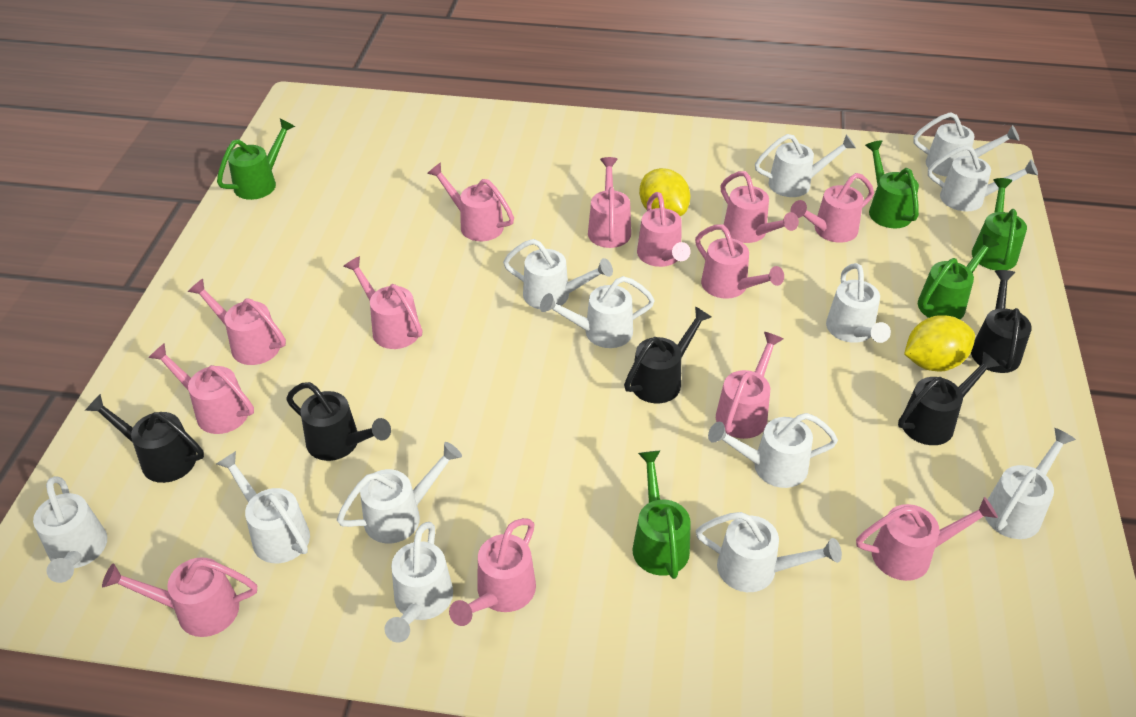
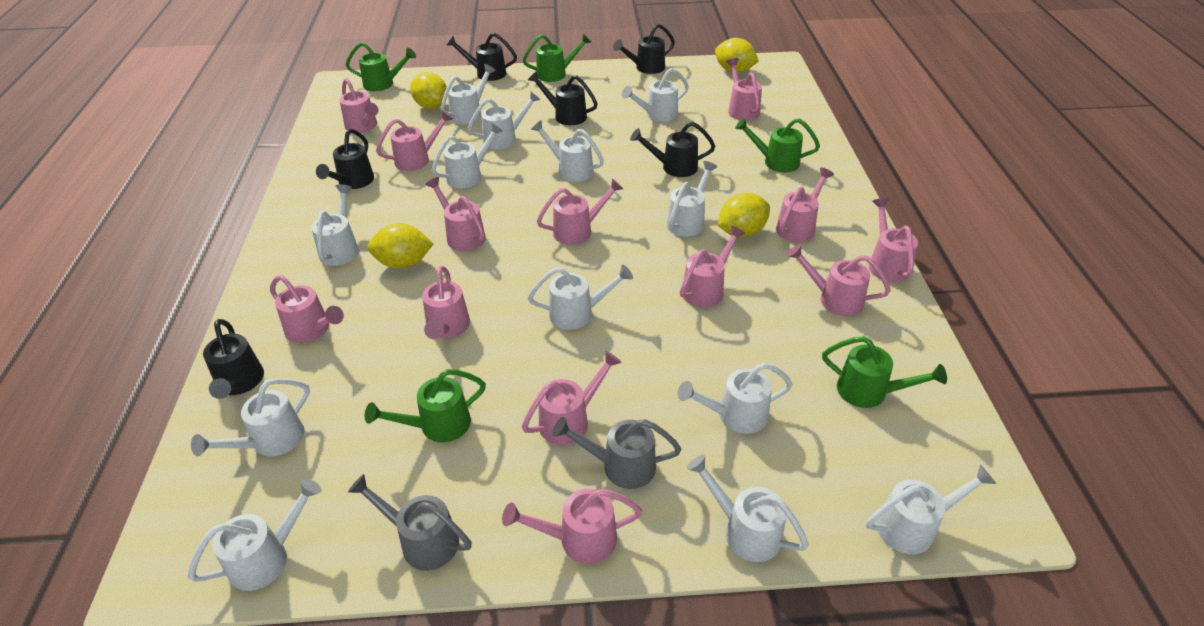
black watering can: 5 -> 6
grey watering can: 0 -> 2
yellow lemon: 2 -> 4

